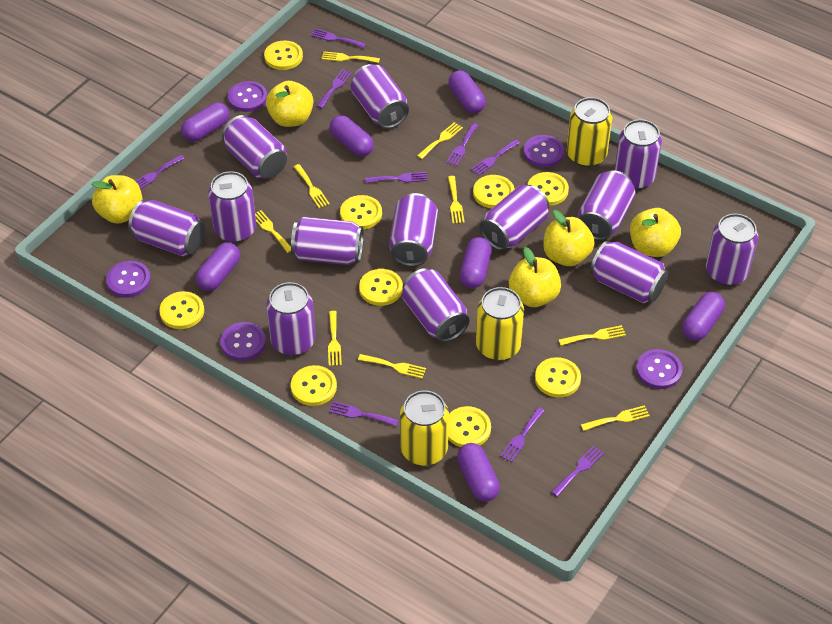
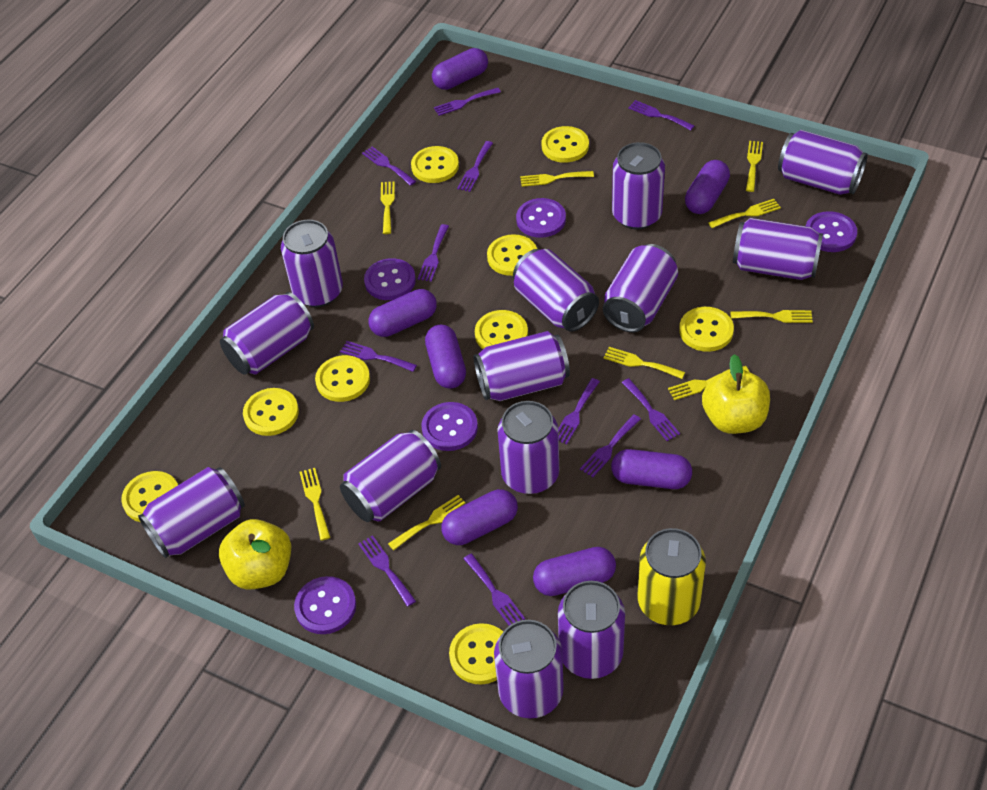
purple fork: 9 -> 11
yellow apple: 5 -> 2
yellow can: 3 -> 1

